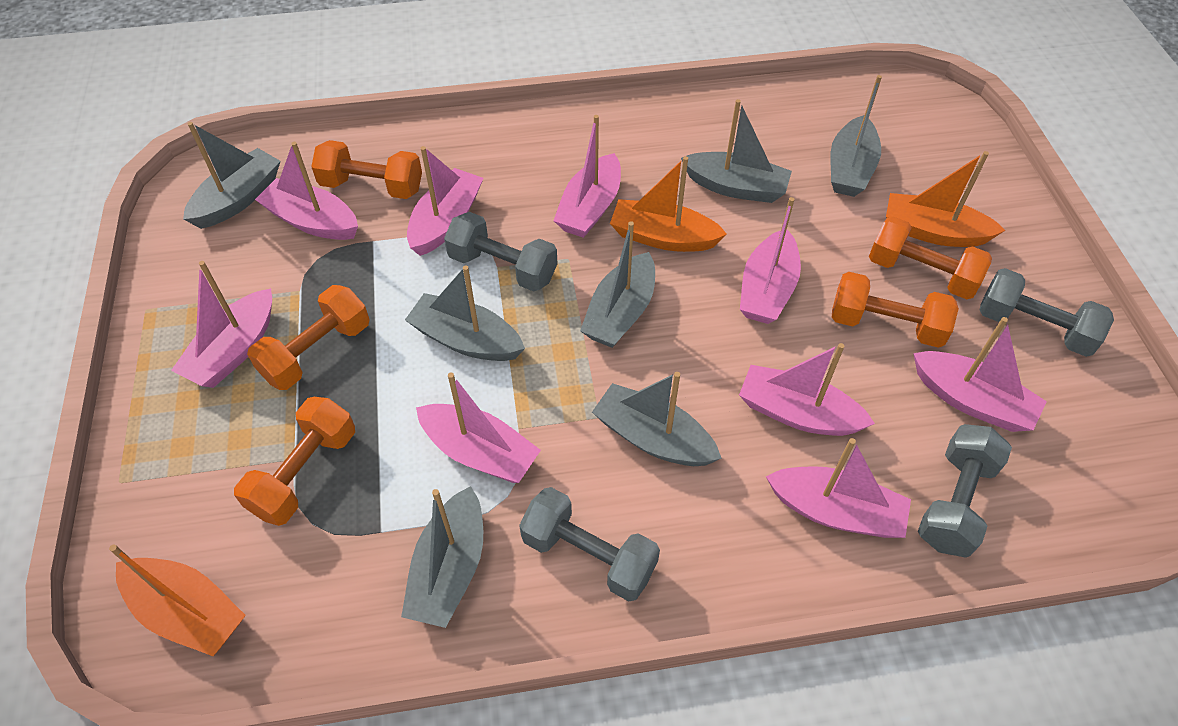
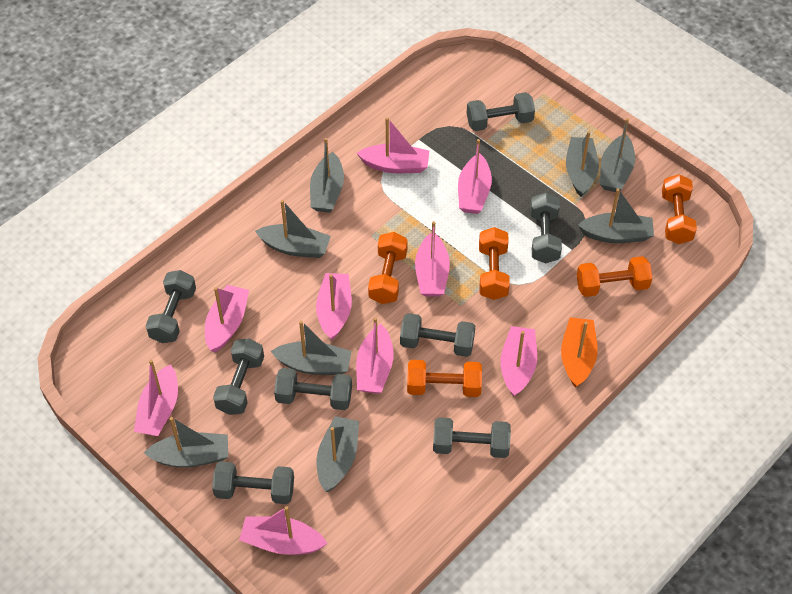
grey boat: 7 -> 8
grey dumbbell: 4 -> 8
orange boat: 3 -> 1

